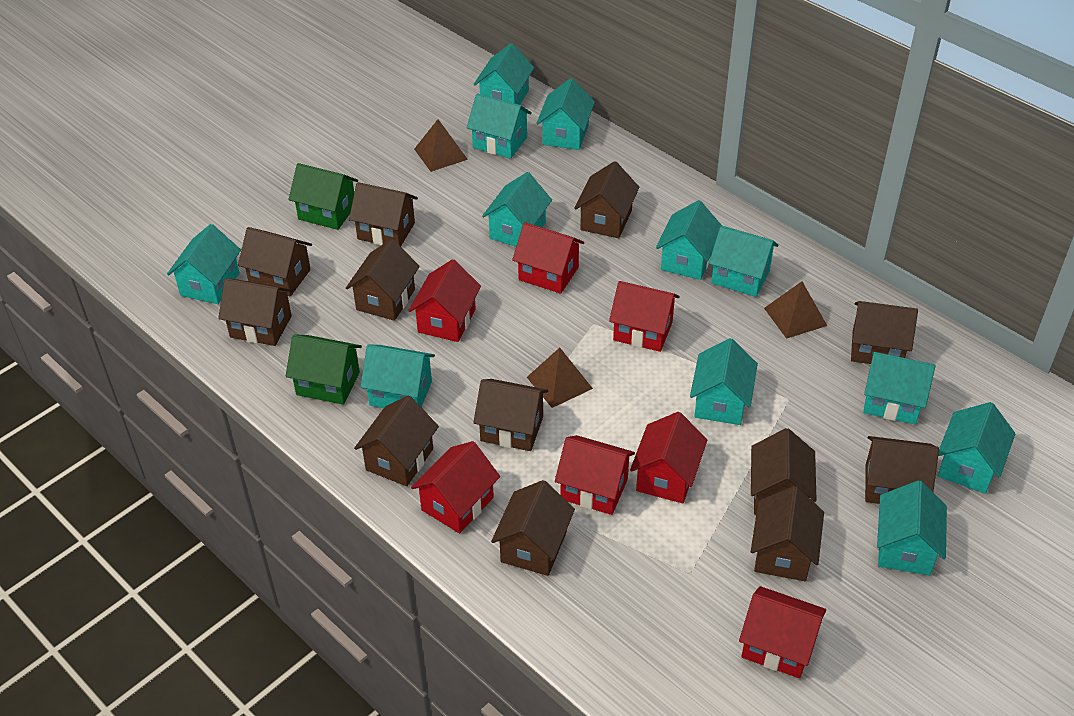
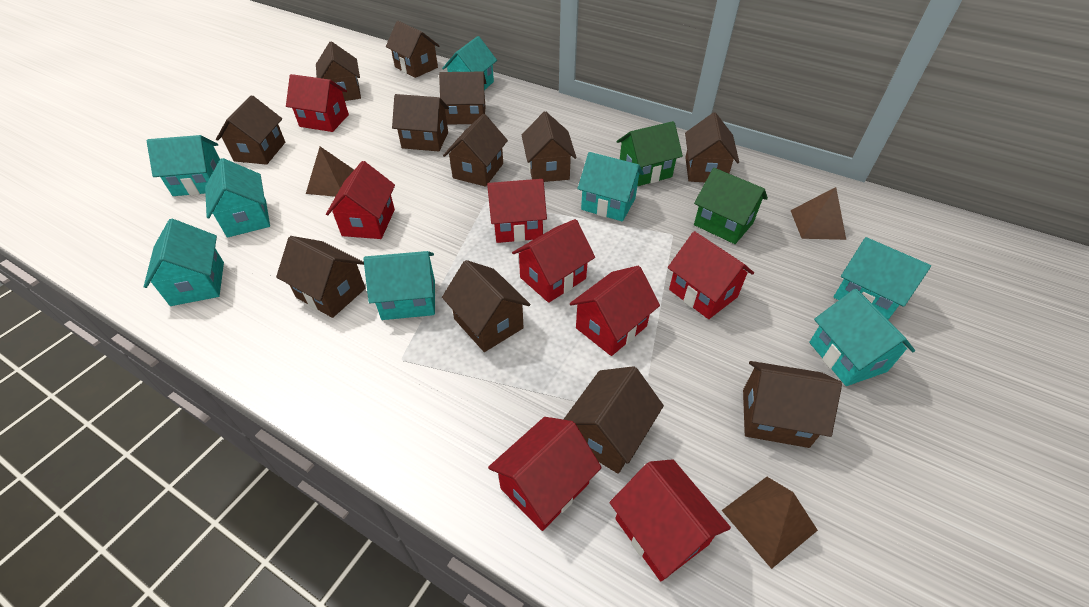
red house: 7 -> 8
turquoise house: 12 -> 8

